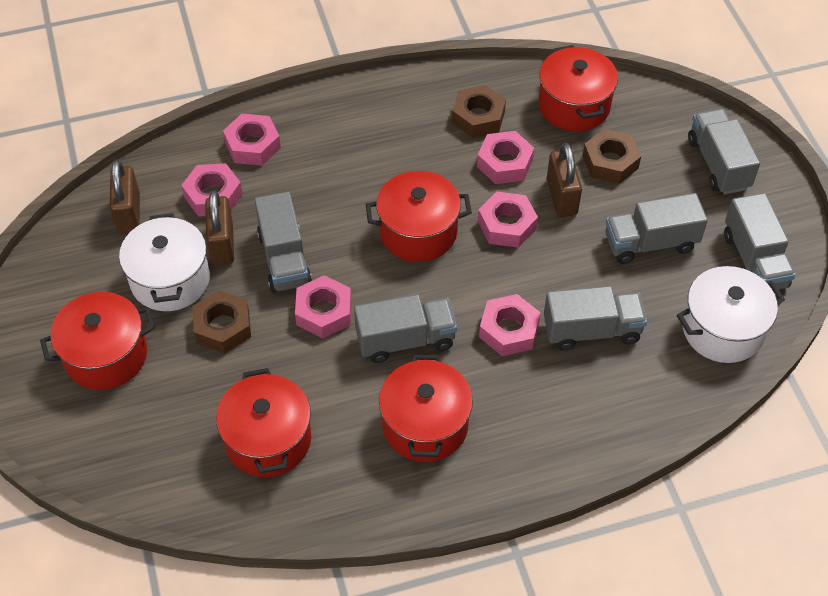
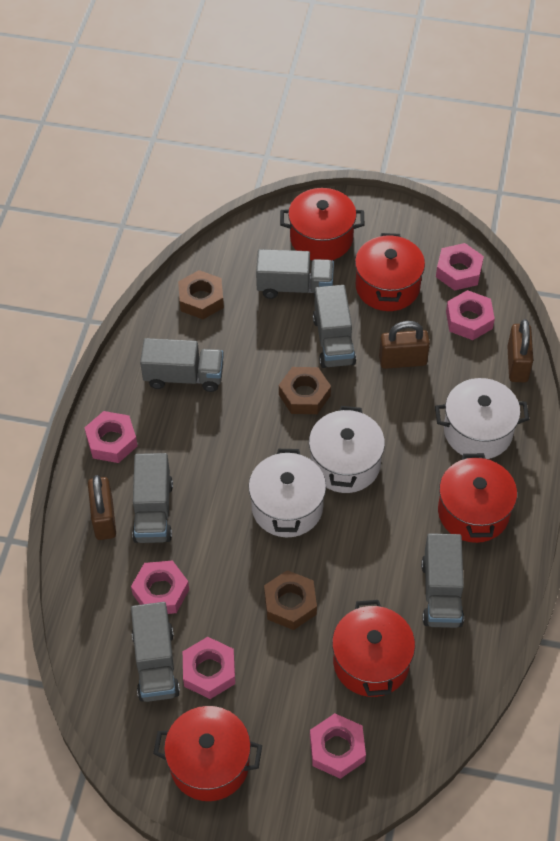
white pot: 2 -> 3

